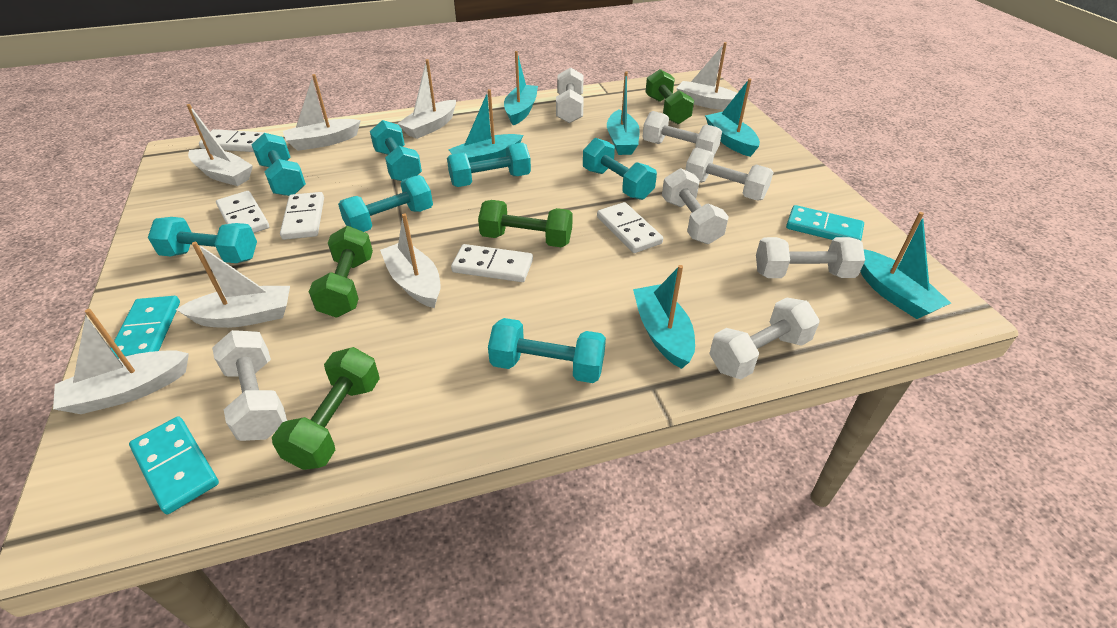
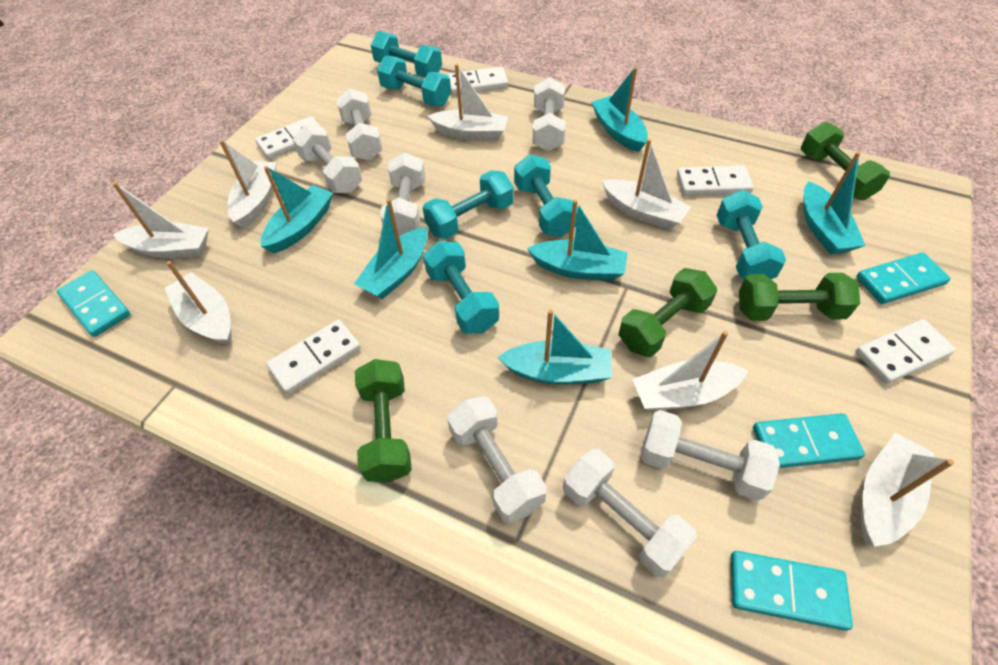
turquoise domino: 3 -> 4
turquoise dumbbell: 7 -> 6

